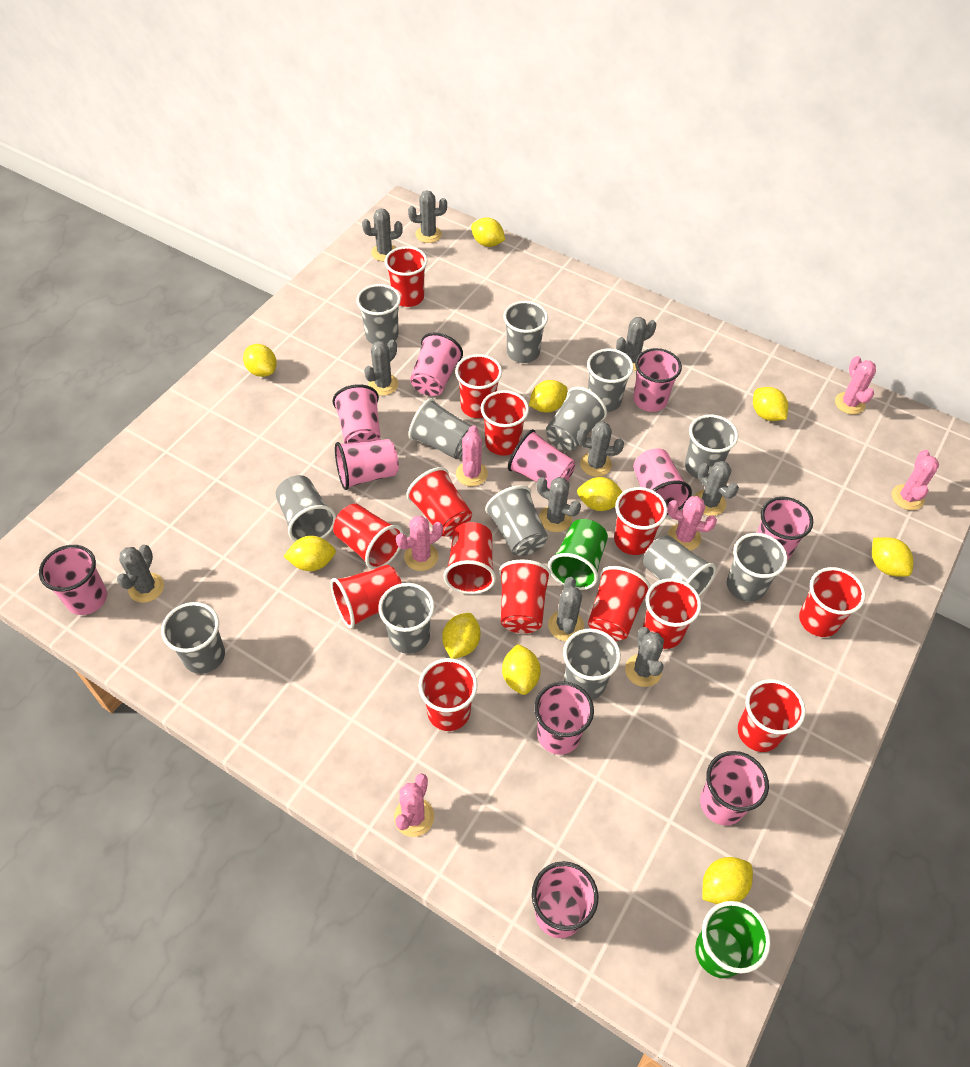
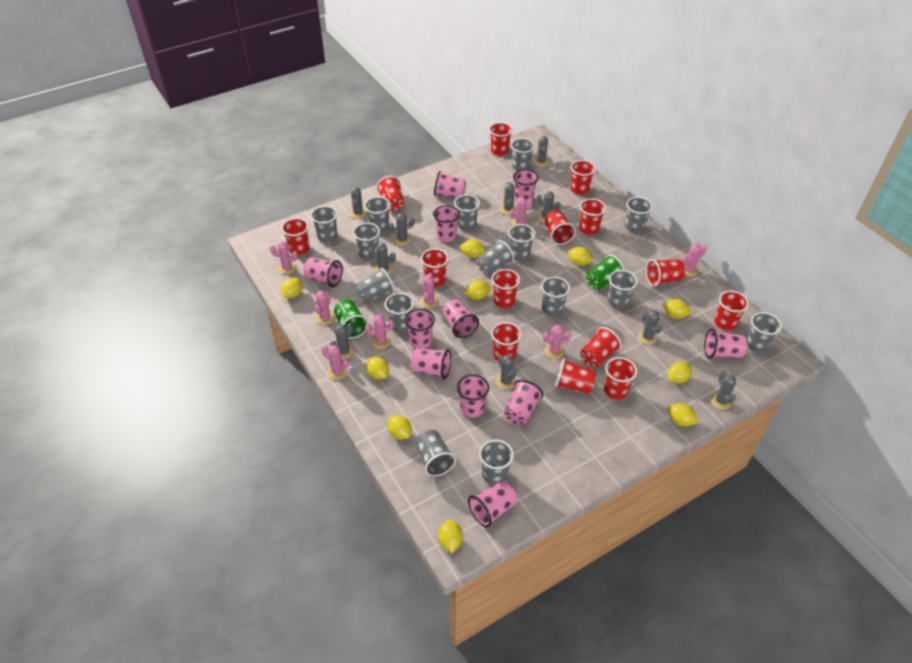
grey cup: 13 -> 15
pink cactus: 6 -> 8

